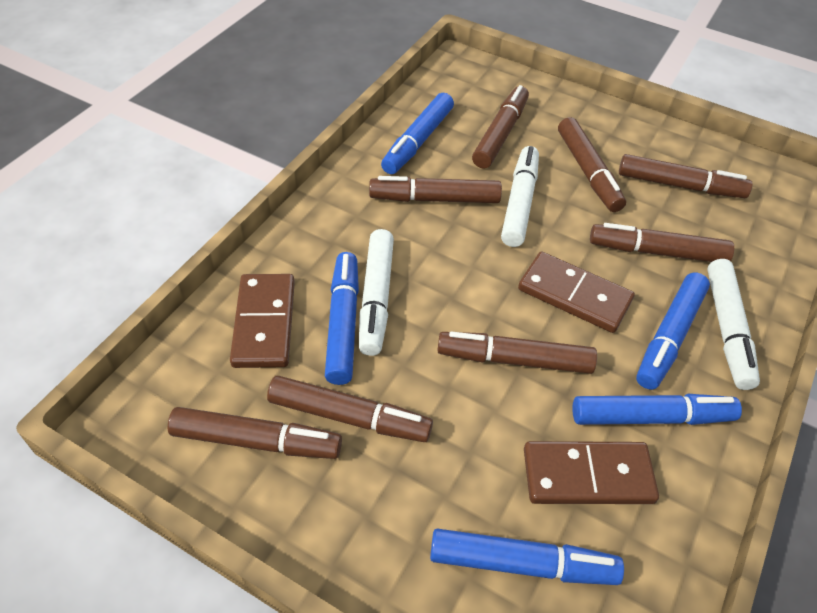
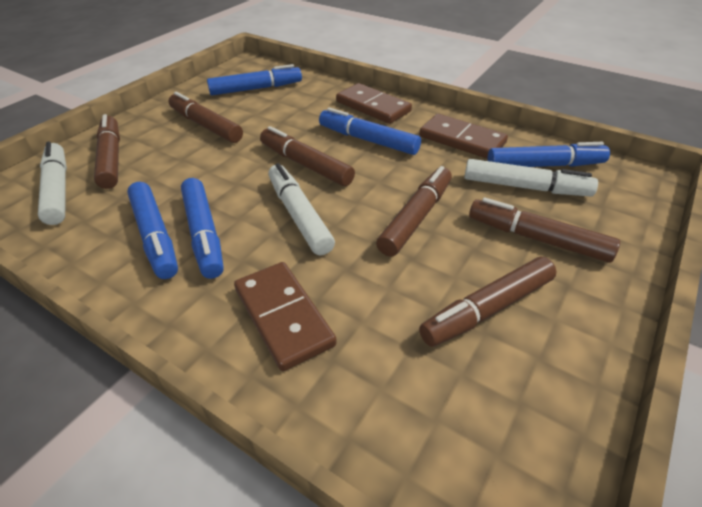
brown marker: 8 -> 6

